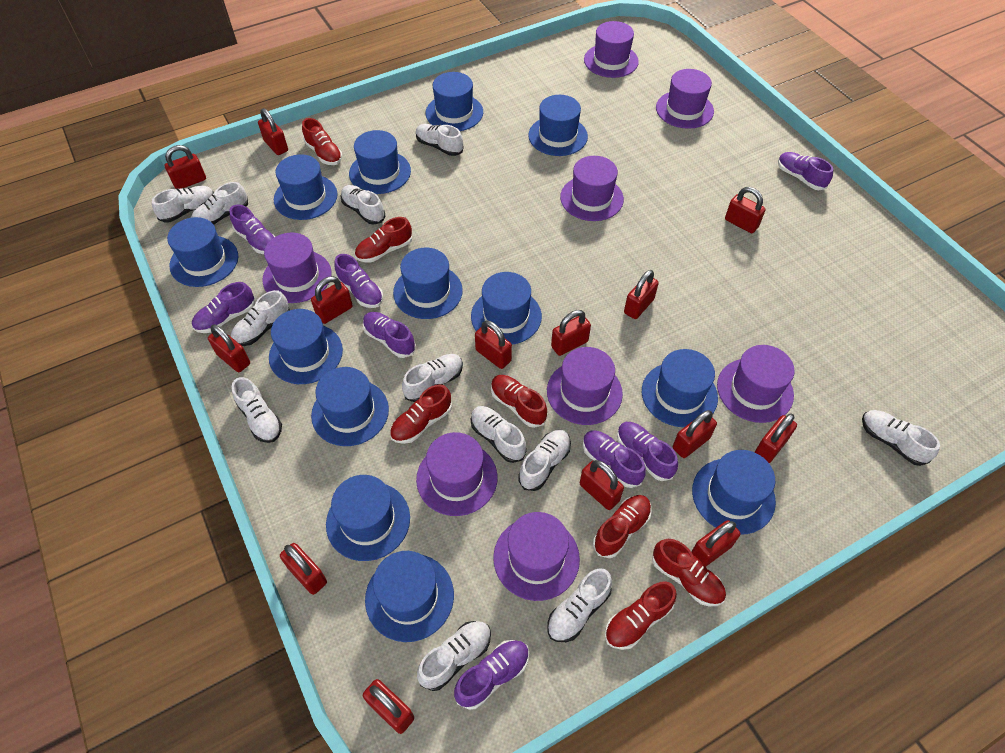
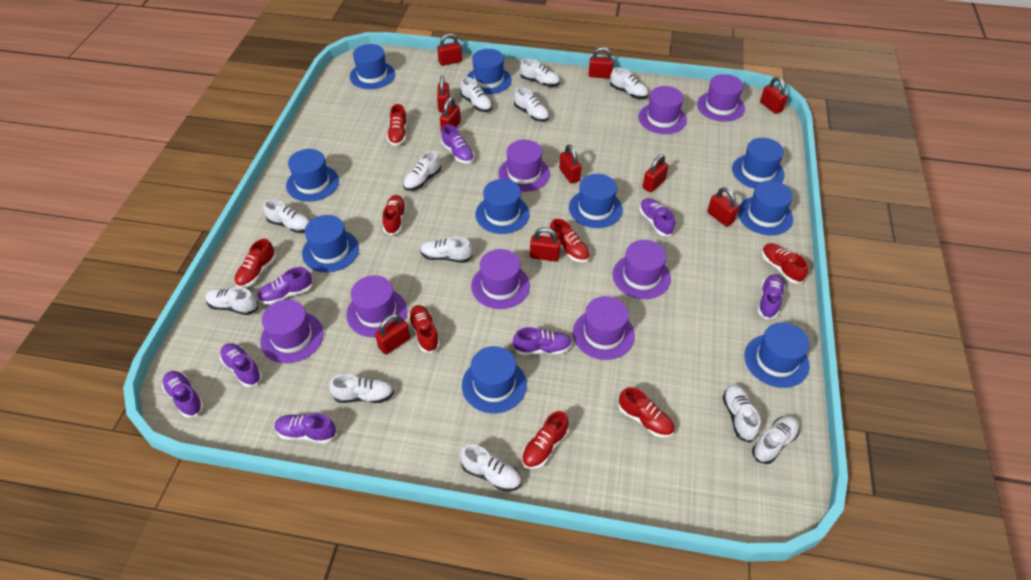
blue hat: 13 -> 10
red padlock: 14 -> 10
red shoe: 7 -> 8

